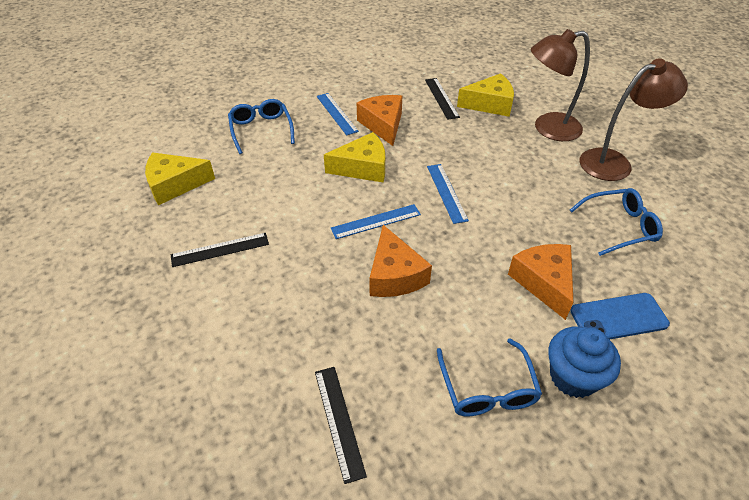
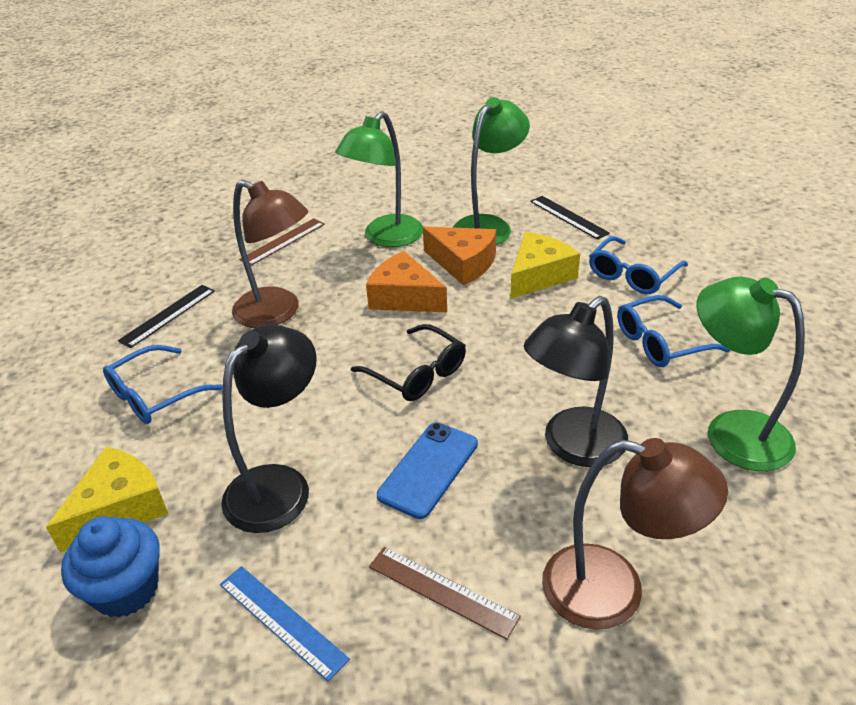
black glasses: 0 -> 1
black lamp: 0 -> 2
black ruler: 3 -> 2
blue ruler: 3 -> 1
brown ruler: 0 -> 2
green lamp: 0 -> 3
orange cheese: 3 -> 2
yellow cheese: 3 -> 2

